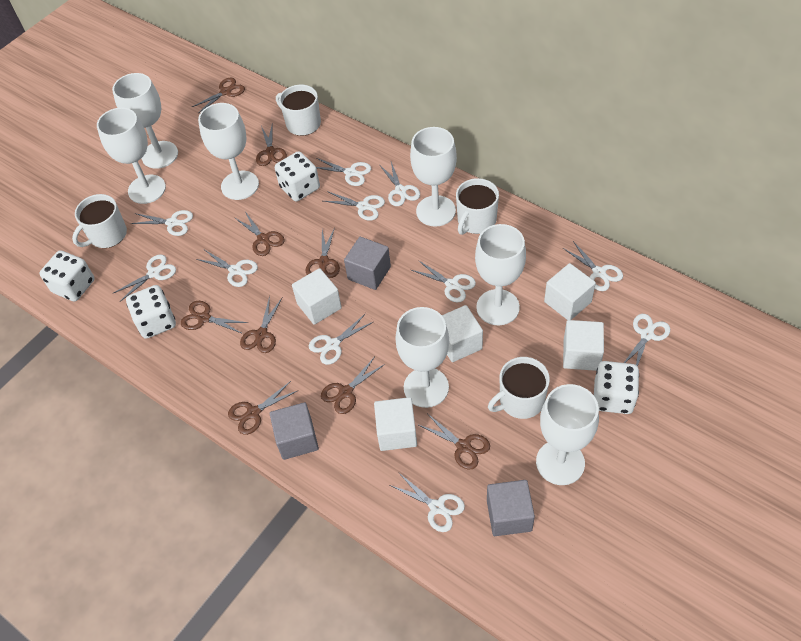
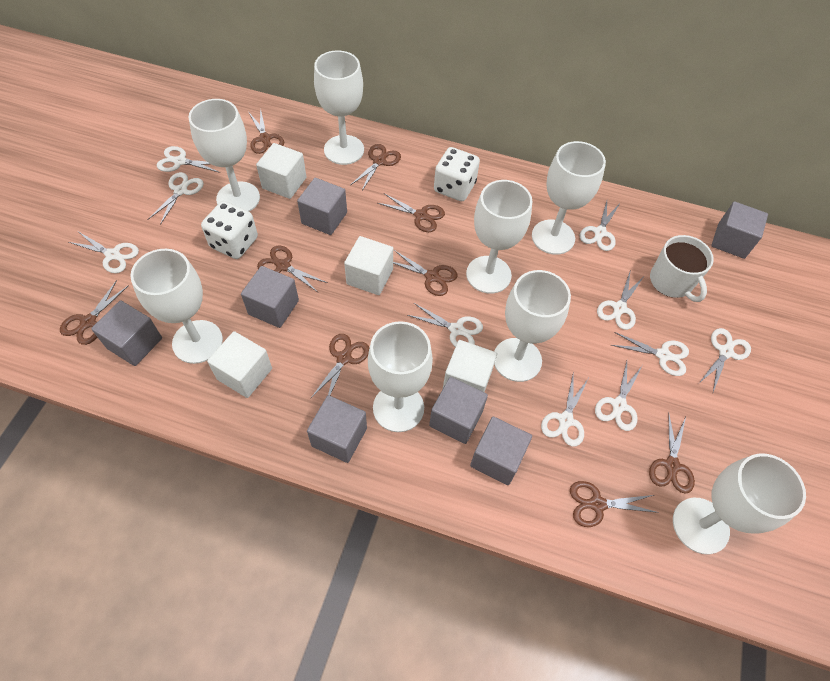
grey cube: 3 -> 7
white cube: 5 -> 4
white dice: 4 -> 2
white goblet: 7 -> 8
white mug: 4 -> 1
white scissors: 11 -> 10

